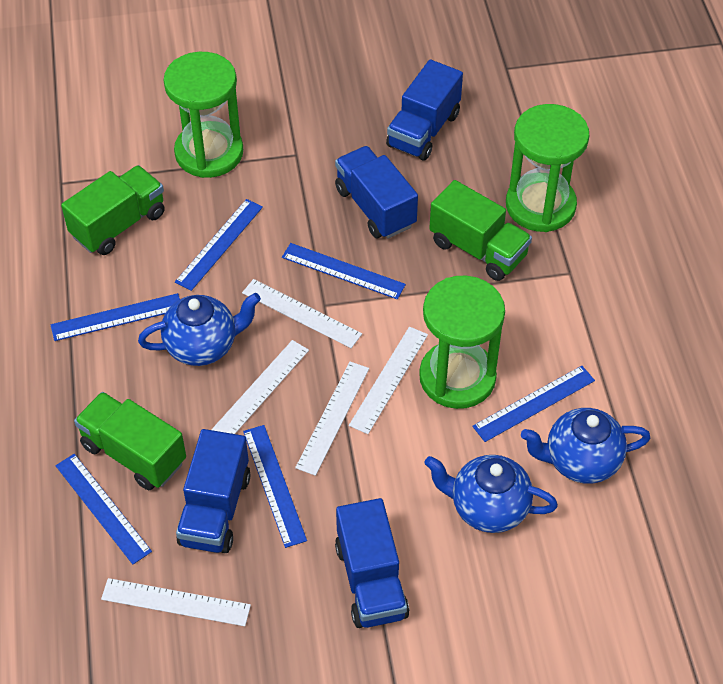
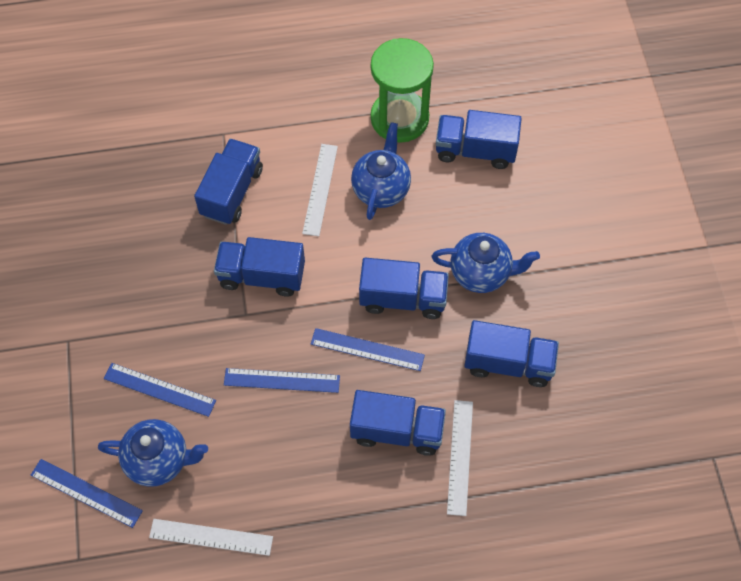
blue ruler: 6 -> 4
blue truck: 4 -> 6
green hourglass: 3 -> 1
green truck: 3 -> 0
white ruler: 5 -> 3

